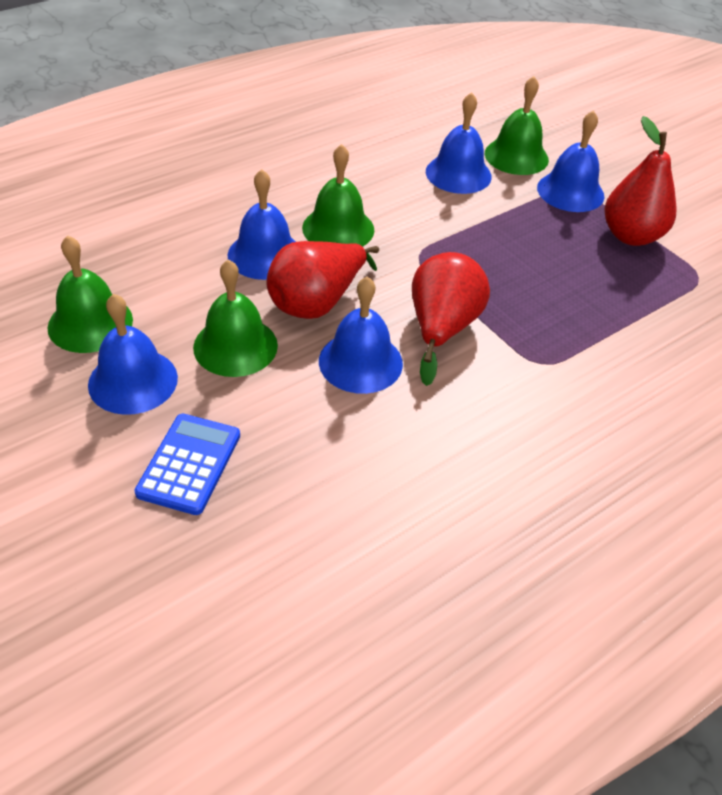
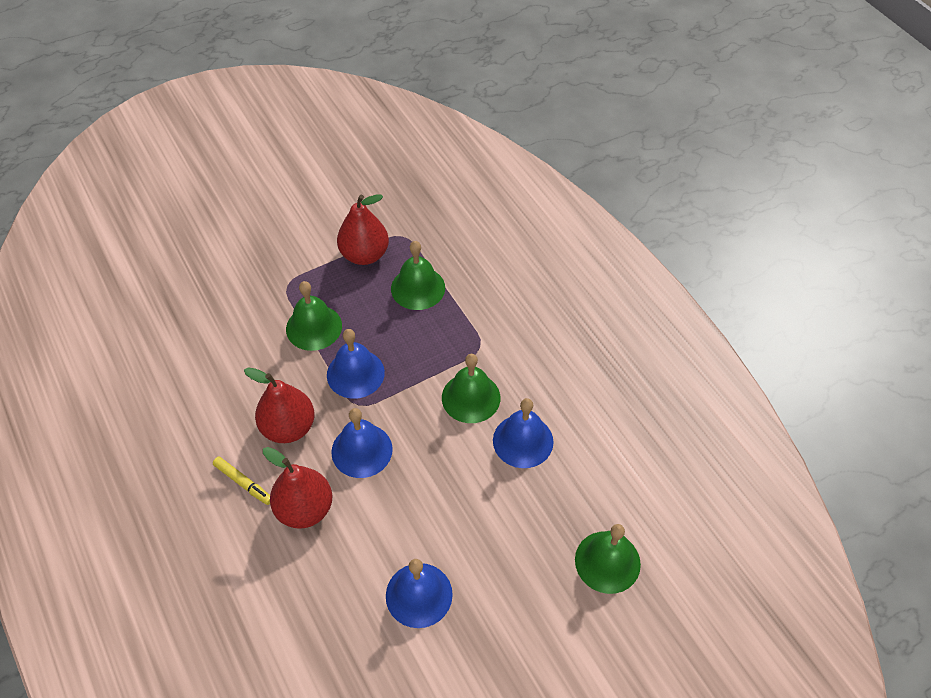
blue bell: 5 -> 4
blue calculator: 1 -> 0
yellow marker: 0 -> 1

